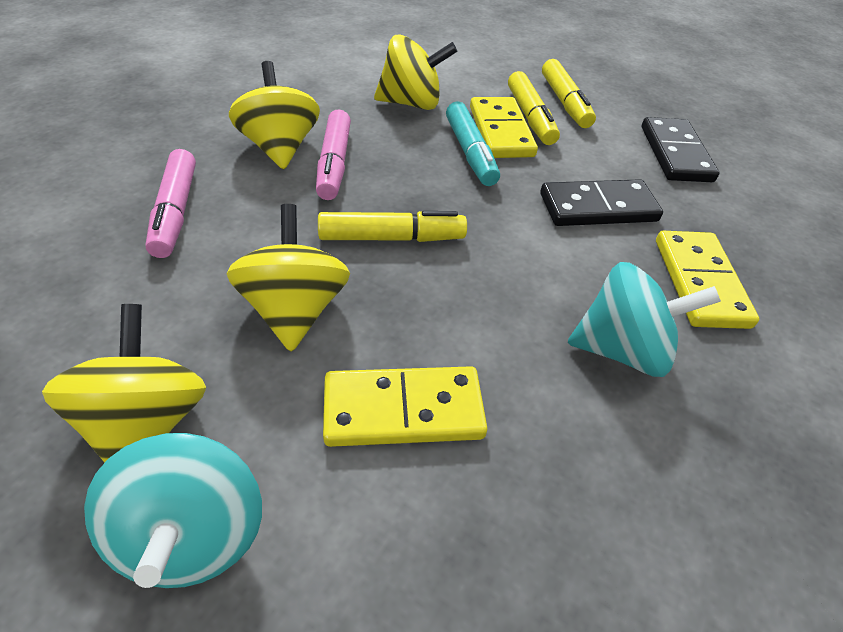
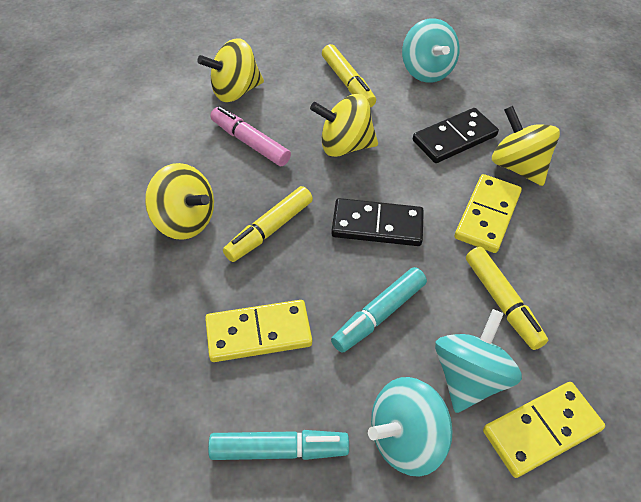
pink marker: 2 -> 1
turquoise marker: 1 -> 2
turquoise spinning top: 2 -> 3

